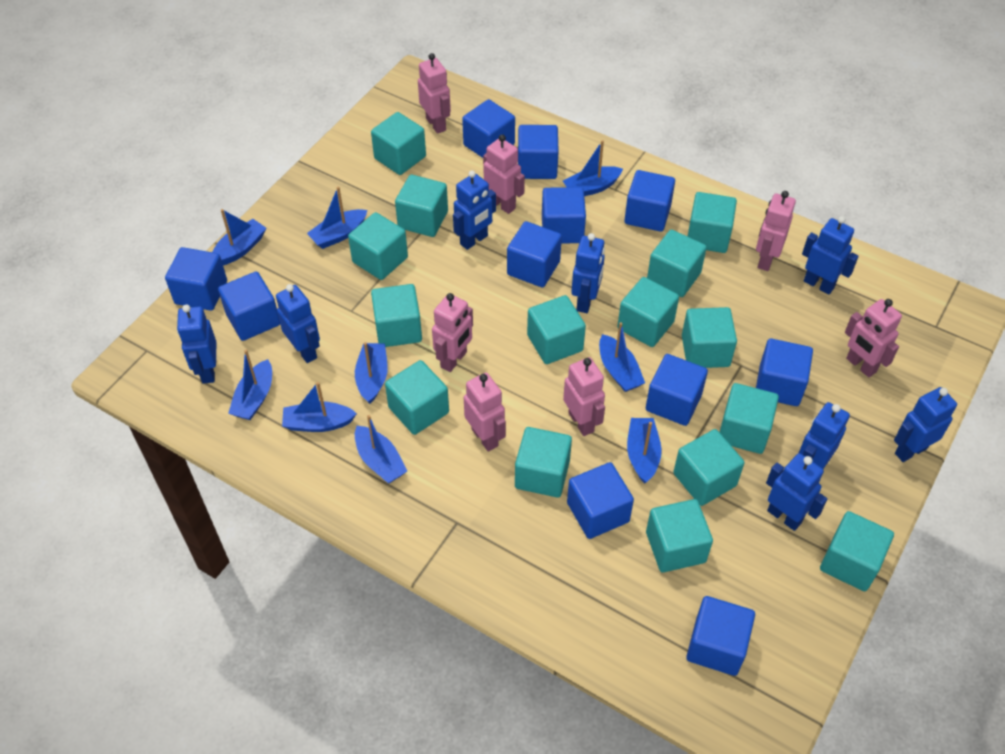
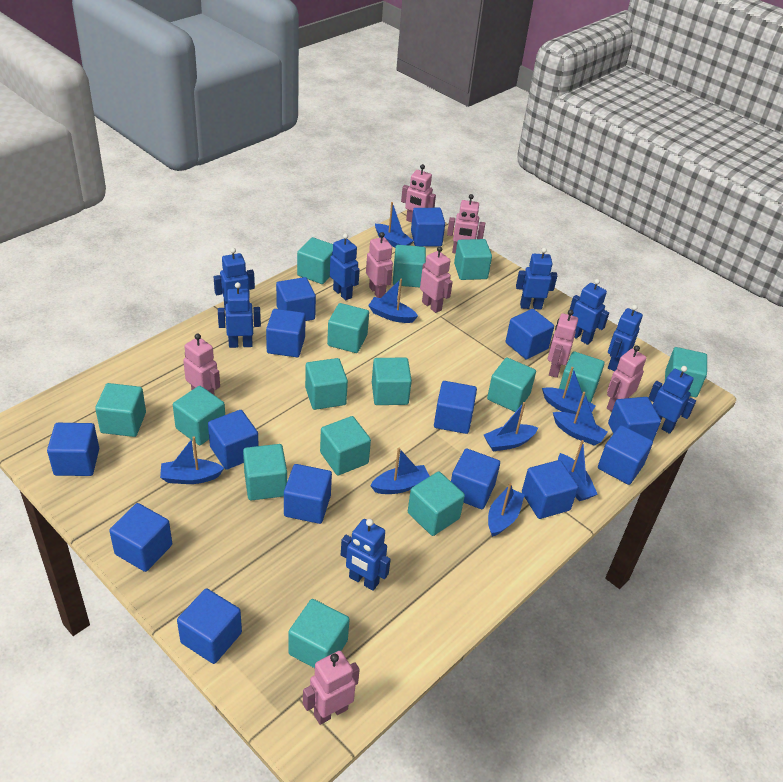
blue cube: 11 -> 14
pink robot: 7 -> 8

